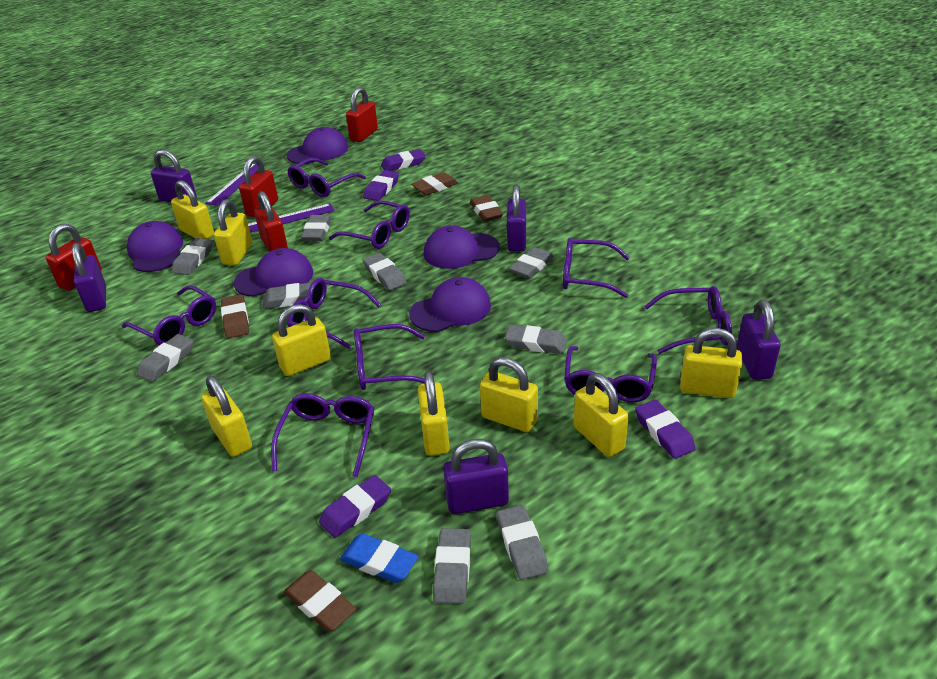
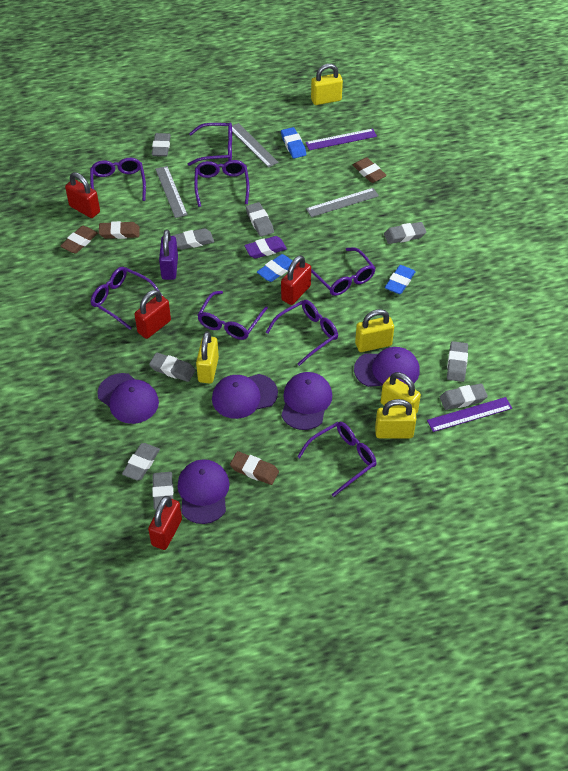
blue eraser: 1 -> 3
grey ruler: 0 -> 3
purple eraser: 4 -> 1
purple glasses: 9 -> 8
purple padlock: 5 -> 1
yellow padlock: 8 -> 5

